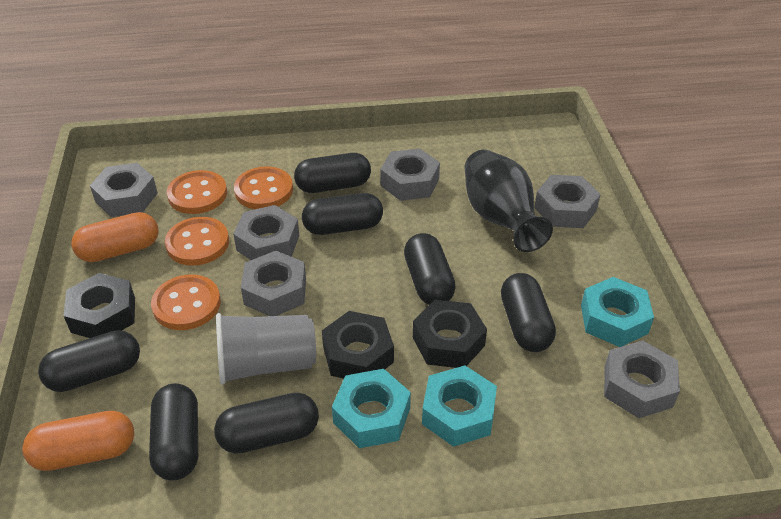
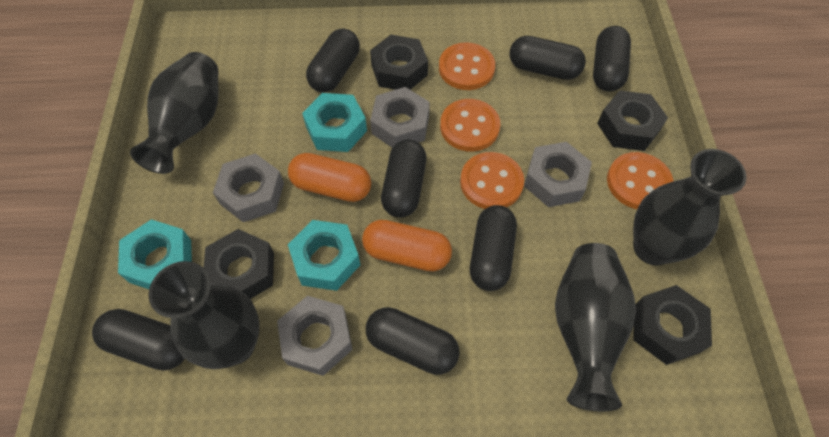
black nut: 3 -> 4
black vase: 1 -> 4
grey cup: 1 -> 0
grey nut: 6 -> 4

